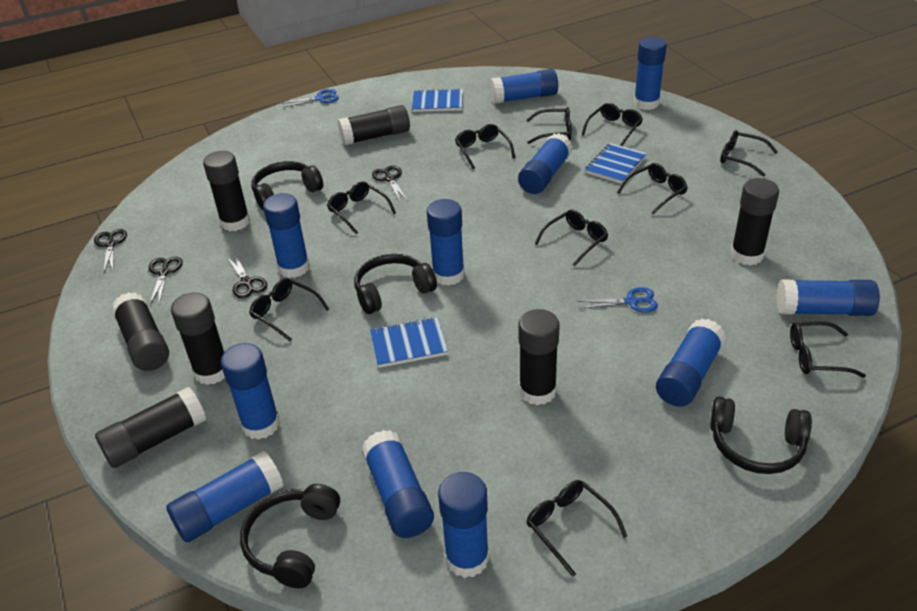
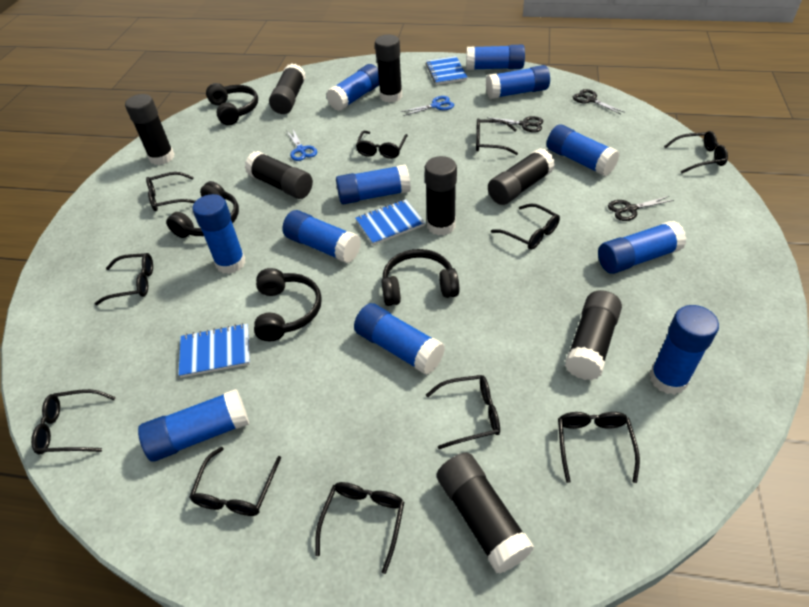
black glasses: 10 -> 11
black glue stick: 7 -> 8
black scissors: 4 -> 3

